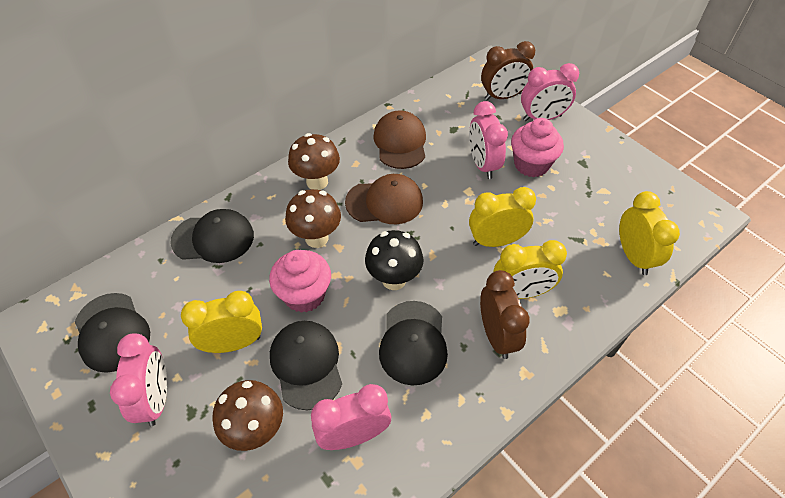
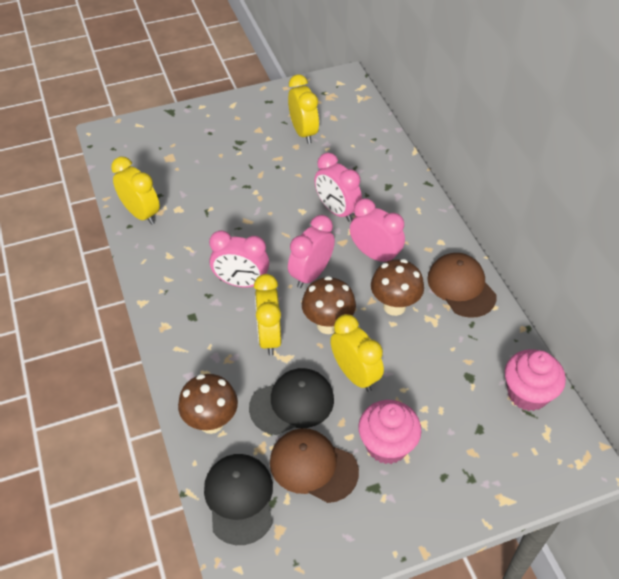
black cap: 4 -> 2
black mushroom: 1 -> 0
brown clock: 2 -> 0

